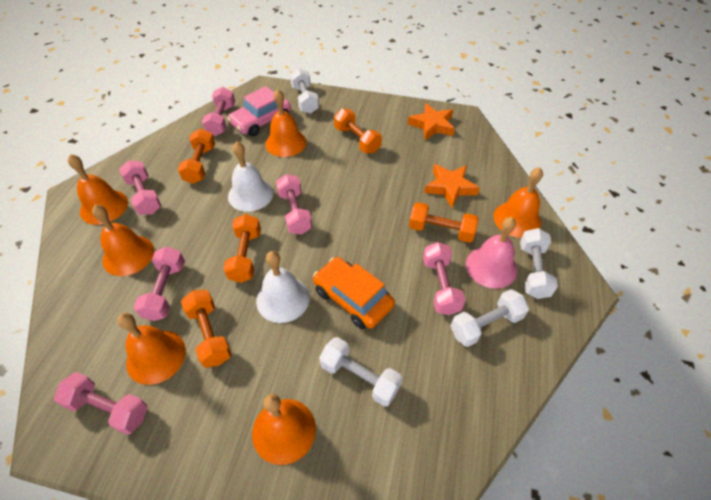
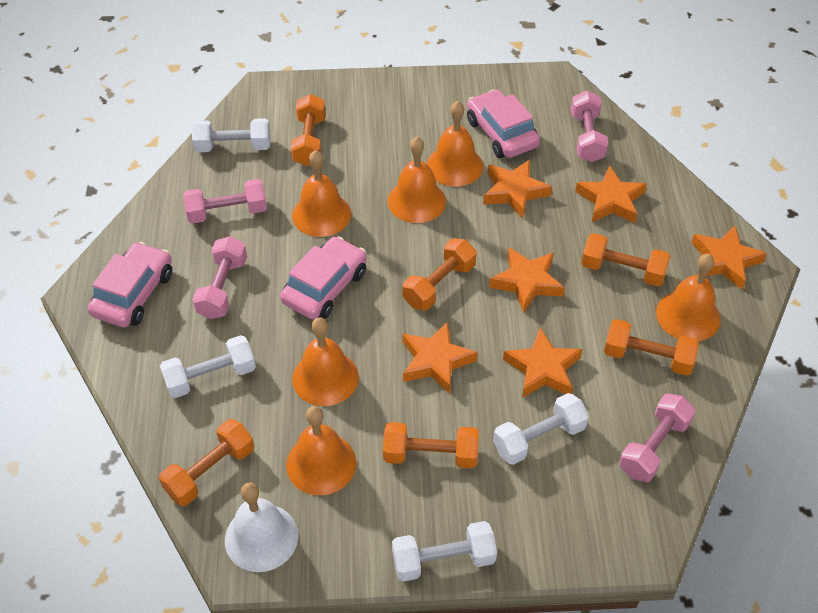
orange car: 1 -> 0
orange dumbbell: 5 -> 6
orange star: 2 -> 6
pink bell: 1 -> 0
pink car: 1 -> 3
pink dumbbell: 6 -> 4
white bell: 2 -> 1

